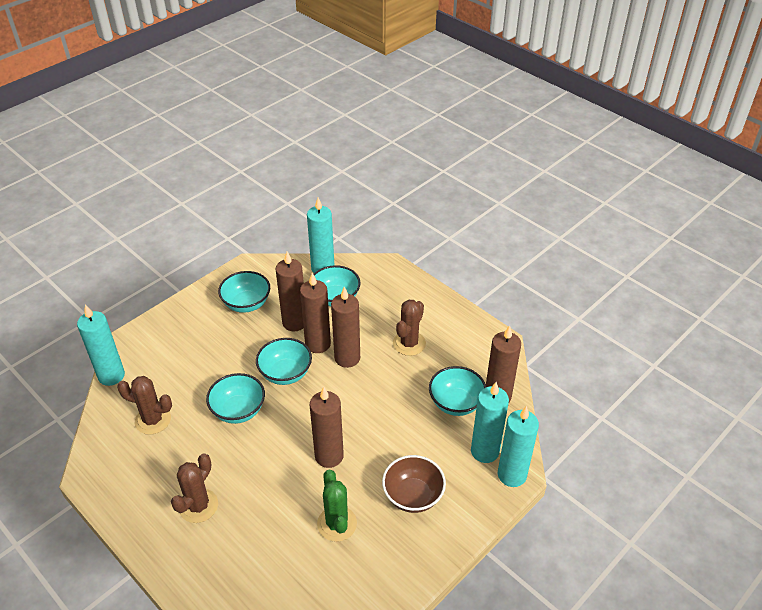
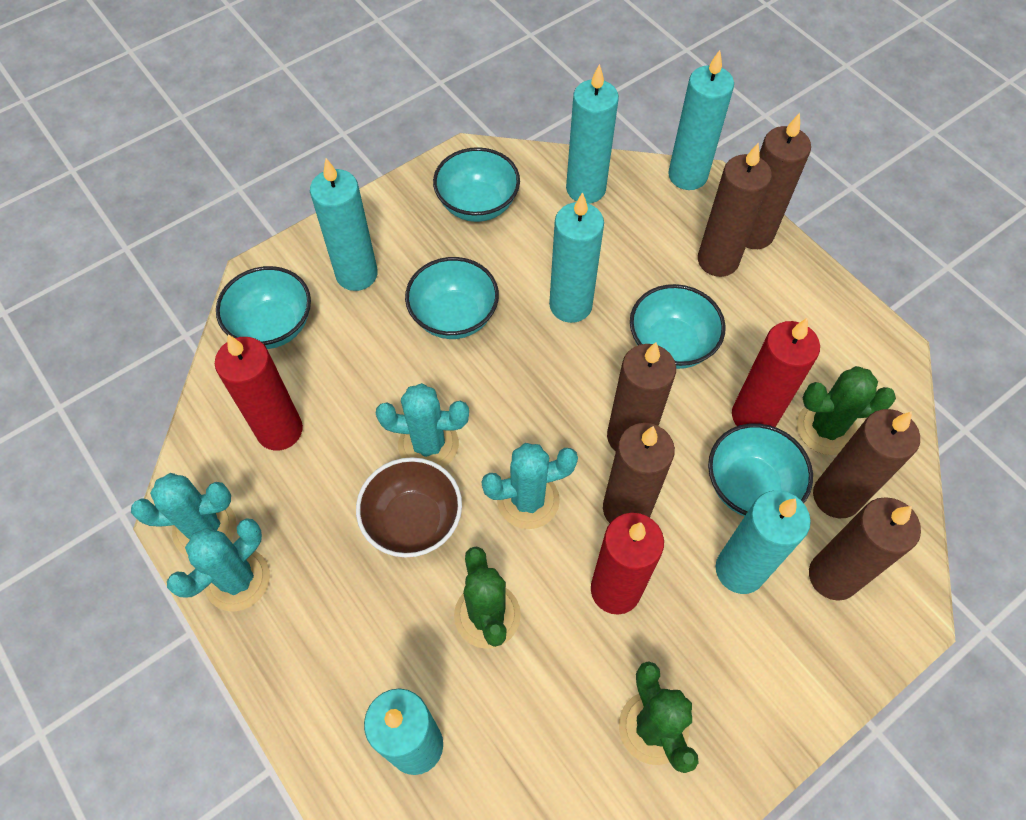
brown cactus: 3 -> 0
brown candle: 5 -> 6
green cactus: 1 -> 3
red candle: 0 -> 3
turquoise cactus: 0 -> 4
turquoise candle: 4 -> 6

